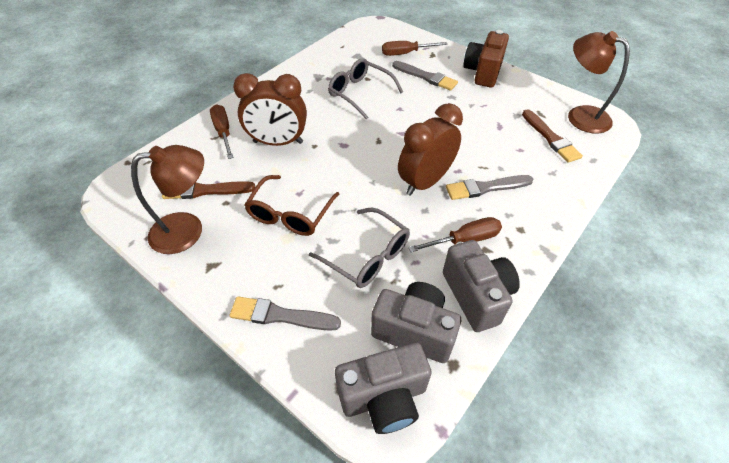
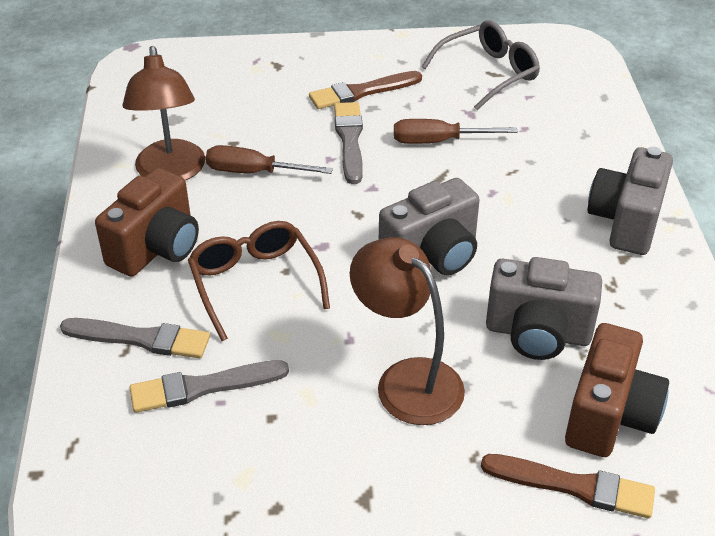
brown camera: 1 -> 2
brown clock: 2 -> 0
brown screwdriver: 3 -> 2
grey glasses: 2 -> 1

